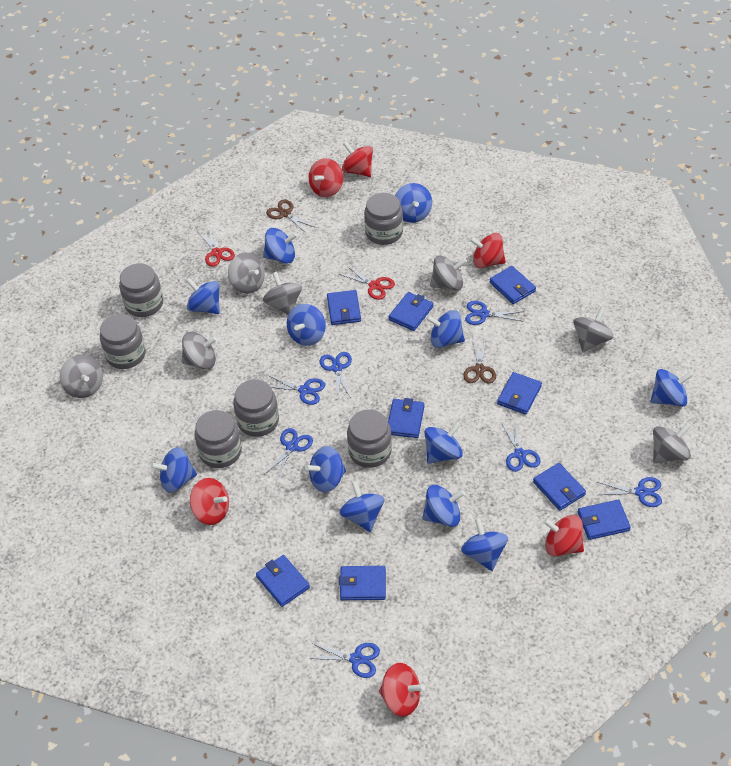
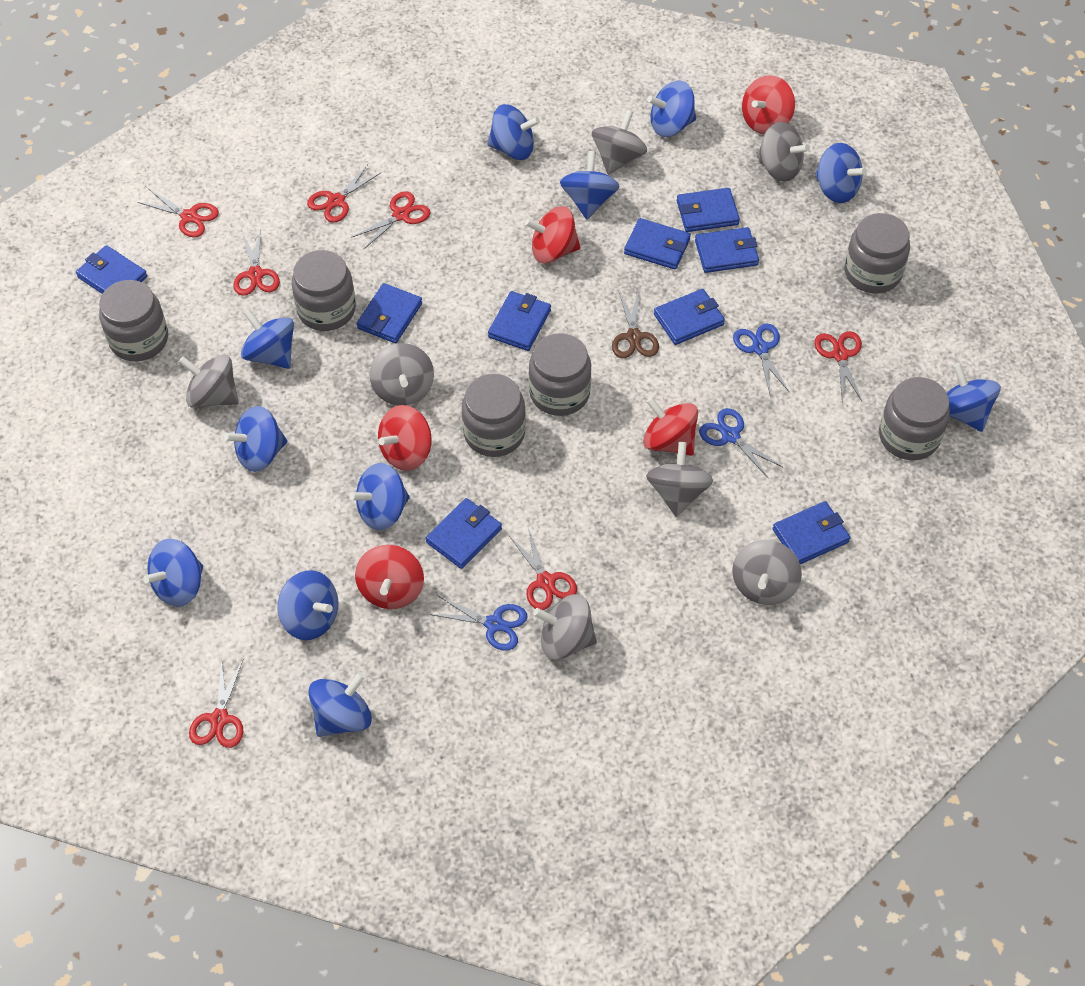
blue scissors: 7 -> 3
blue spinning top: 12 -> 11
brown scissors: 2 -> 1
red scissors: 2 -> 7
red spinning top: 6 -> 5

